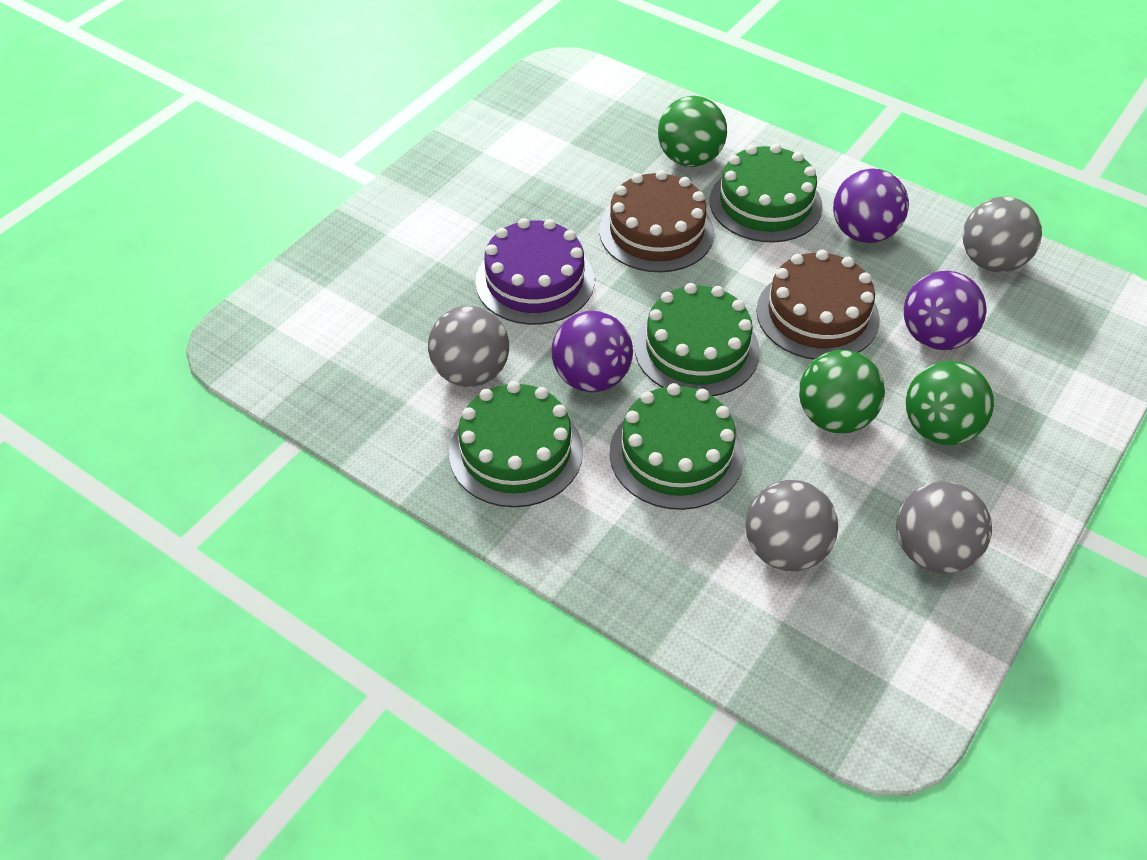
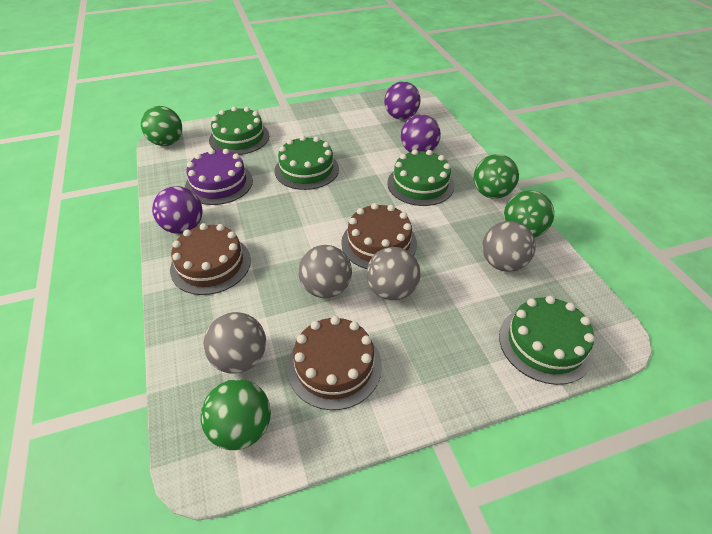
brown cake: 2 -> 3
green ball: 3 -> 4

